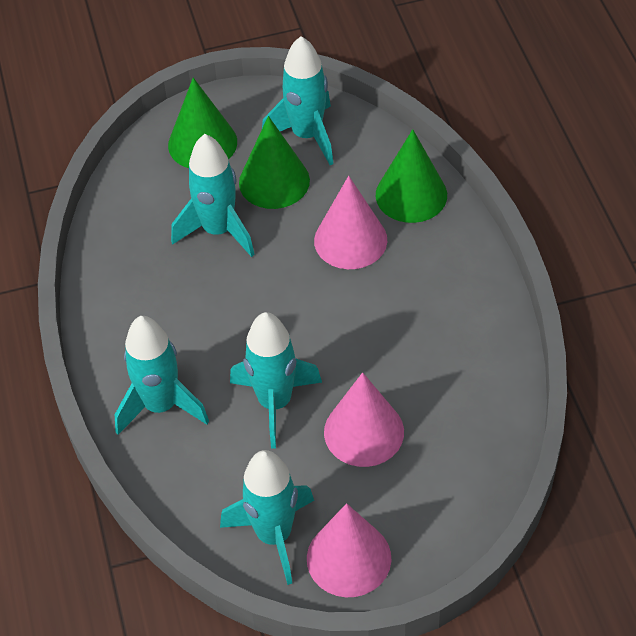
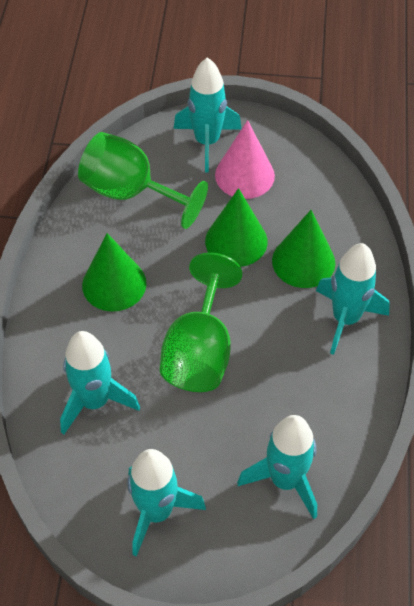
green goblet: 0 -> 2
pink cone: 3 -> 1

